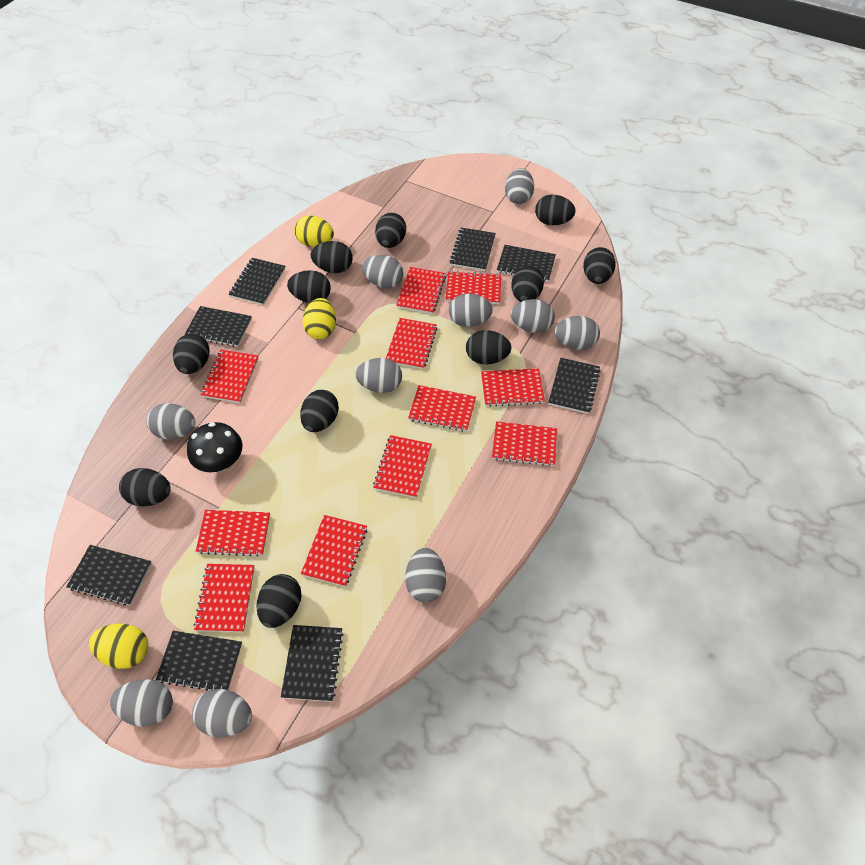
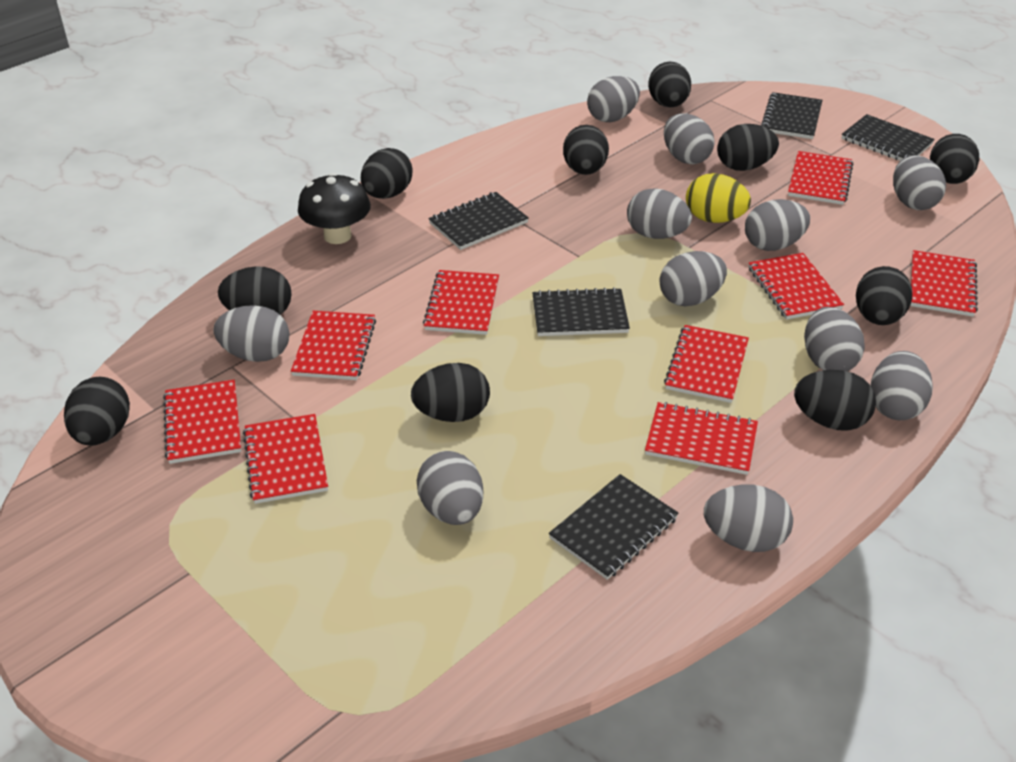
black egg: 11 -> 10
black notebook: 8 -> 5
grey egg: 10 -> 11
red notebook: 11 -> 9
yellow egg: 3 -> 1

